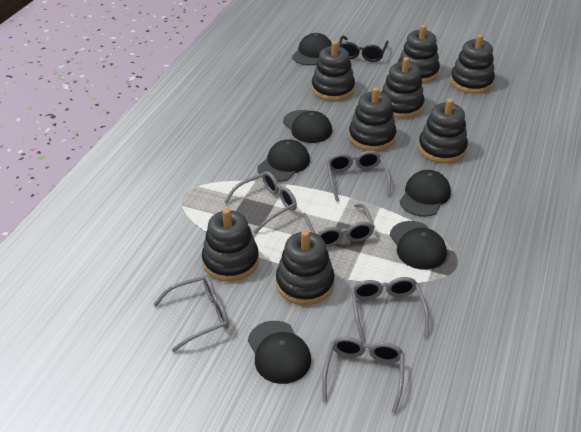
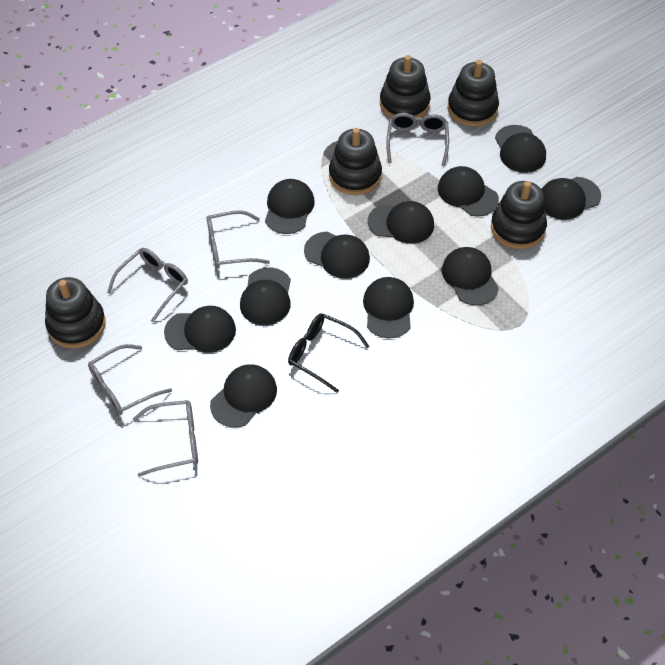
black cap: 6 -> 11
black stacking toy: 8 -> 5
grey glasses: 6 -> 5

